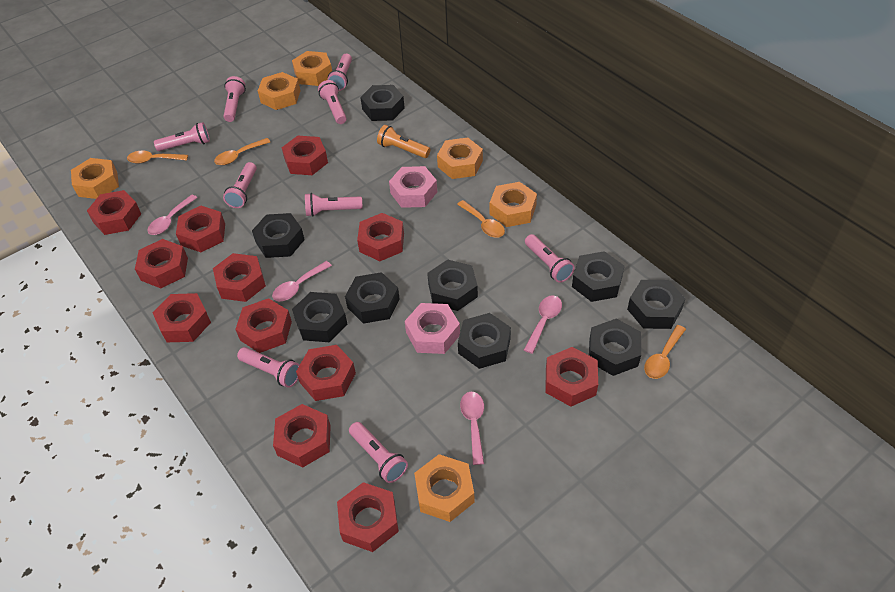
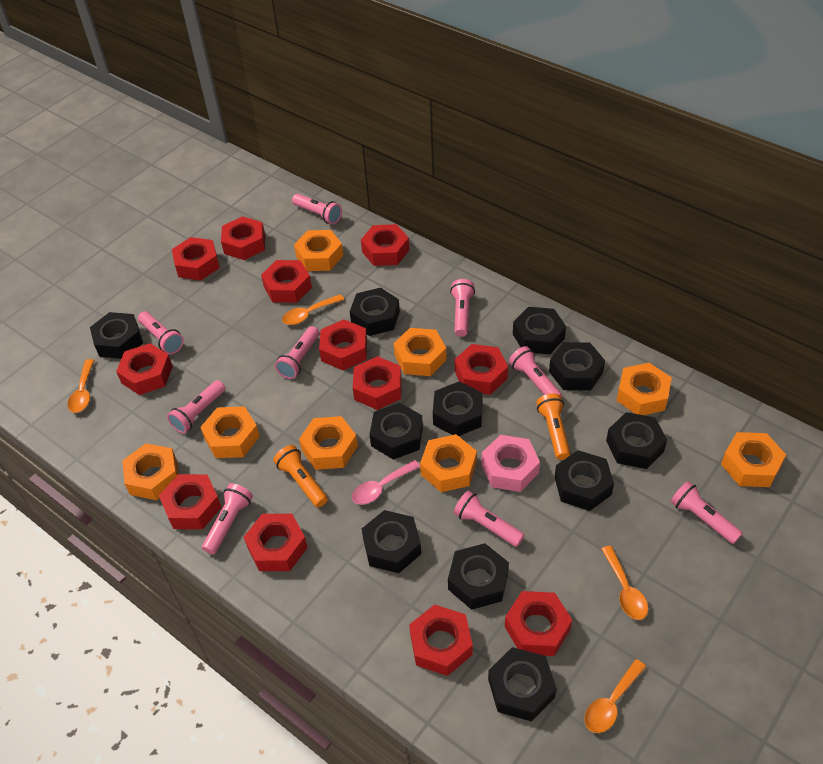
black nut: 9 -> 11
orange flashlight: 1 -> 2
orange nut: 6 -> 8
pink nut: 2 -> 1
pink spoon: 4 -> 1

